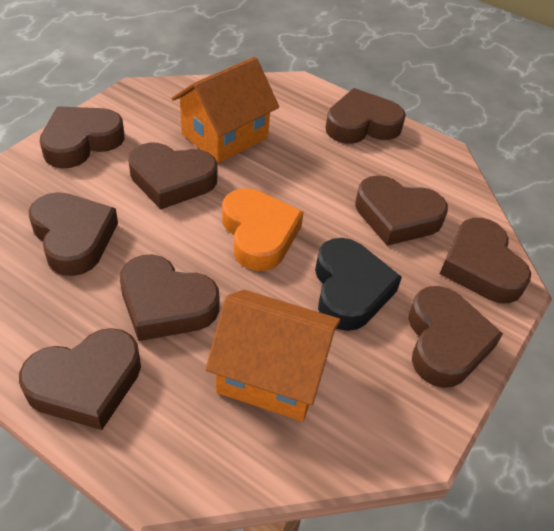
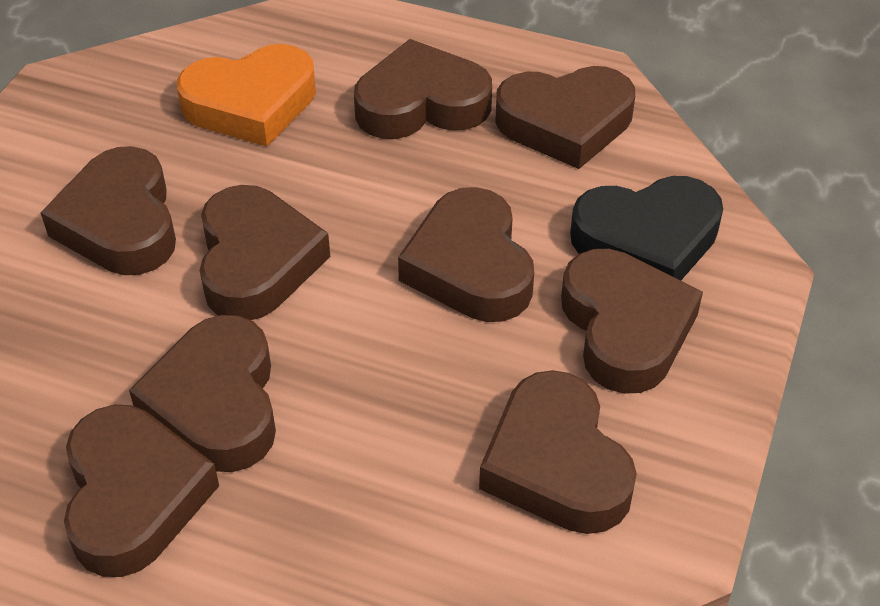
orange house: 2 -> 0

